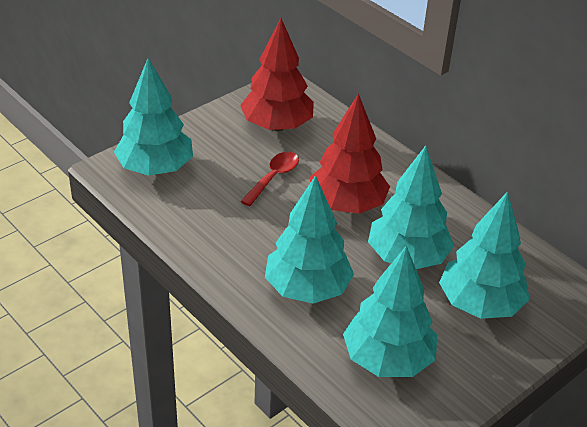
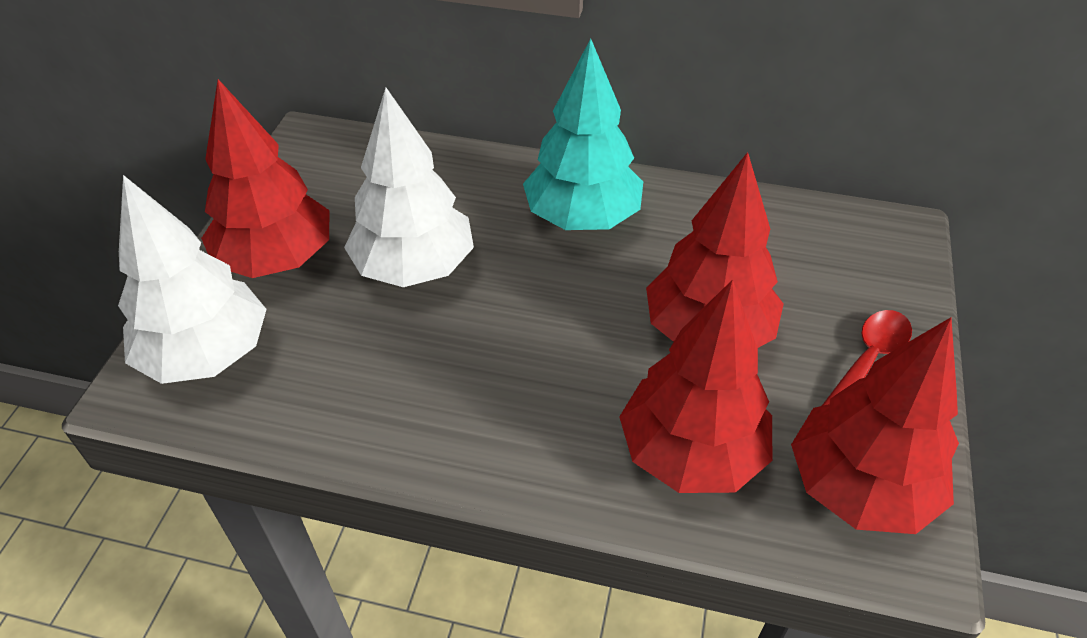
red tree: 2 -> 4
turquoise tree: 5 -> 1
white tree: 0 -> 2

